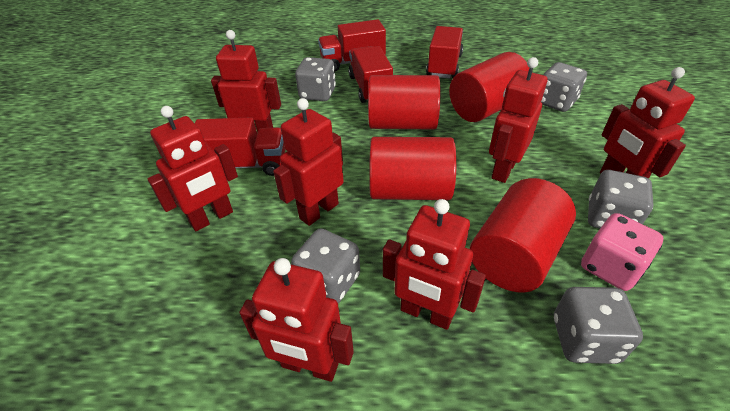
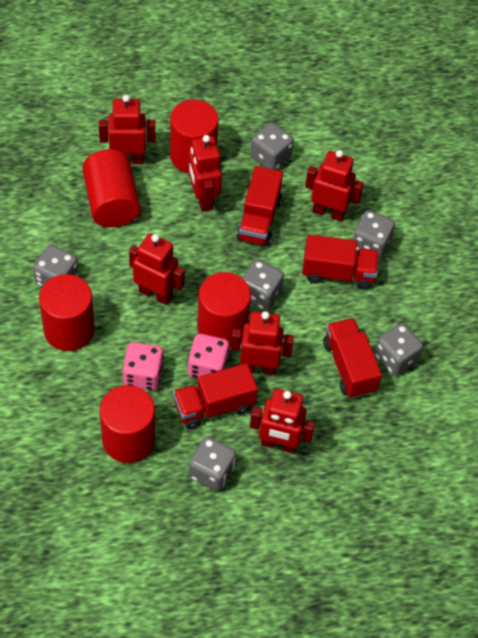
grey dice: 5 -> 6
pink dice: 1 -> 2
red cylinder: 4 -> 5
red robot: 7 -> 6

